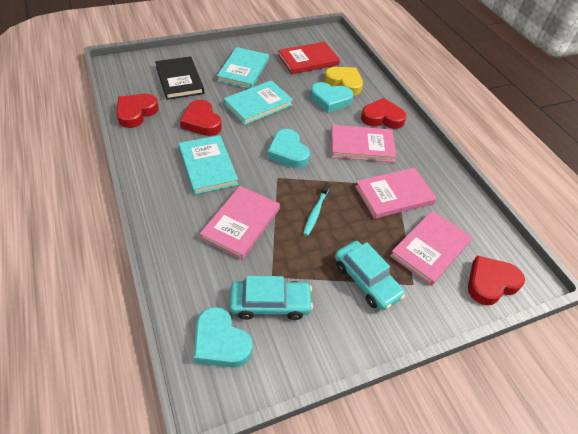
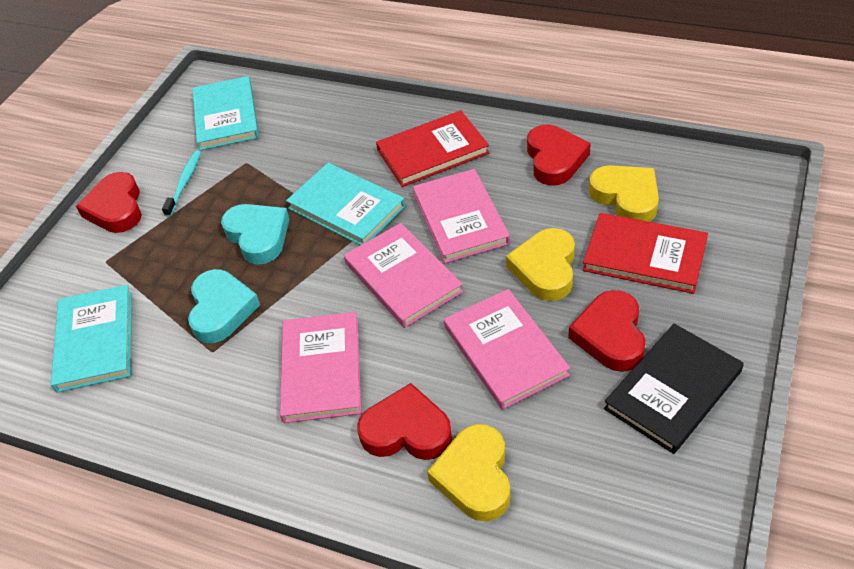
red book: 1 -> 2
turquoise car: 2 -> 0
turquoise heart: 3 -> 2
yellow heart: 1 -> 3

